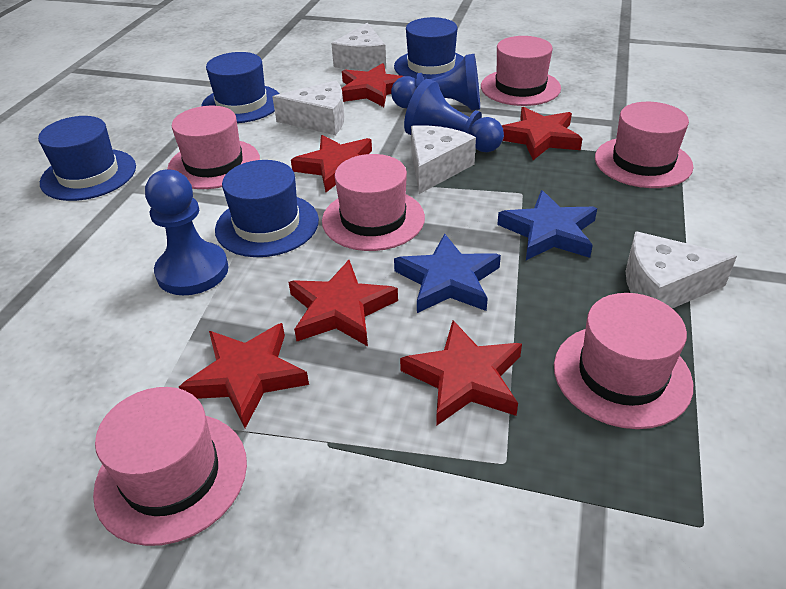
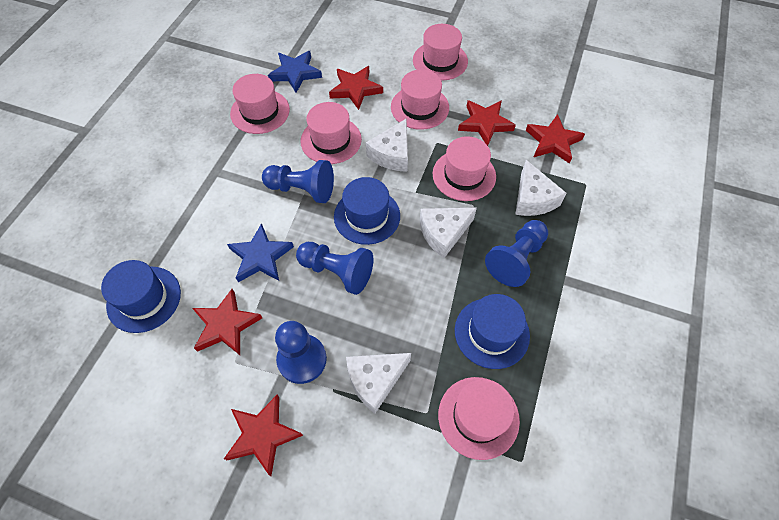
blue hat: 4 -> 3
blue pawn: 3 -> 4
red star: 6 -> 5

